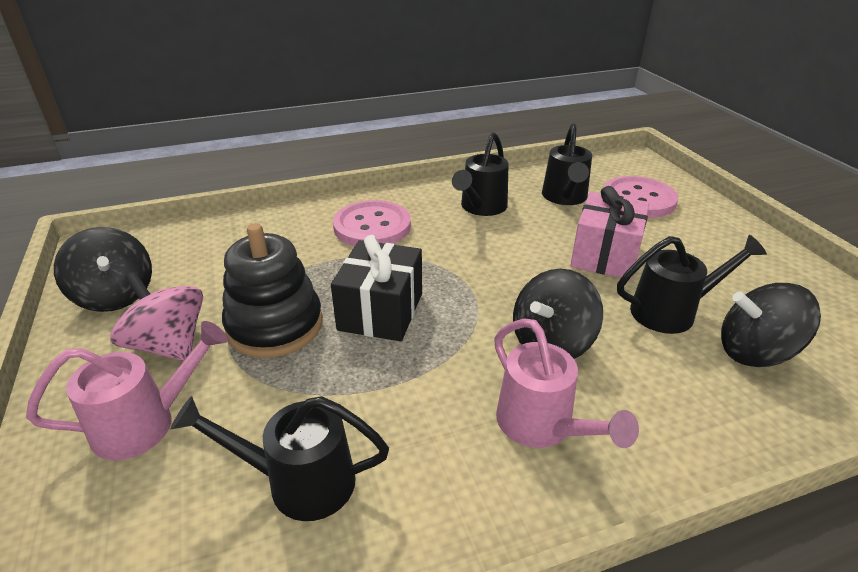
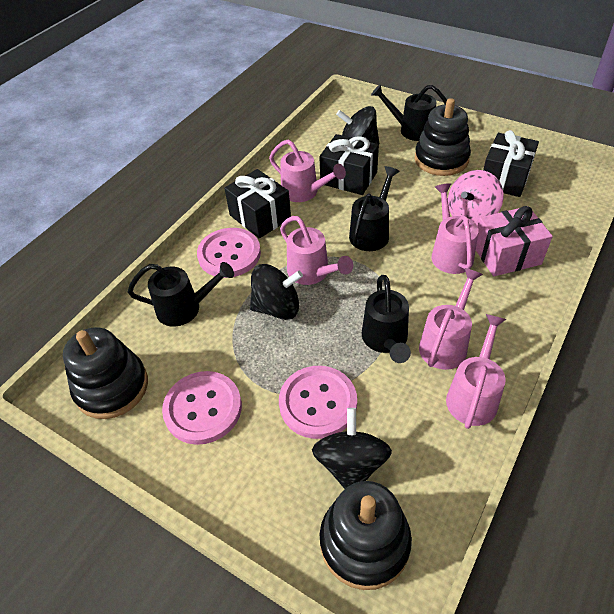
black gift: 1 -> 3
black stacking toy: 1 -> 3
pink button: 2 -> 3
pink watering can: 2 -> 5

